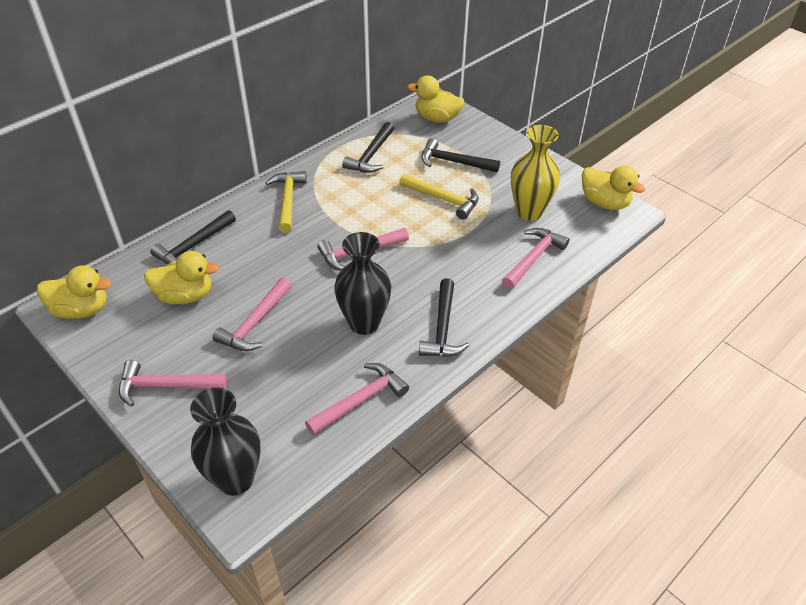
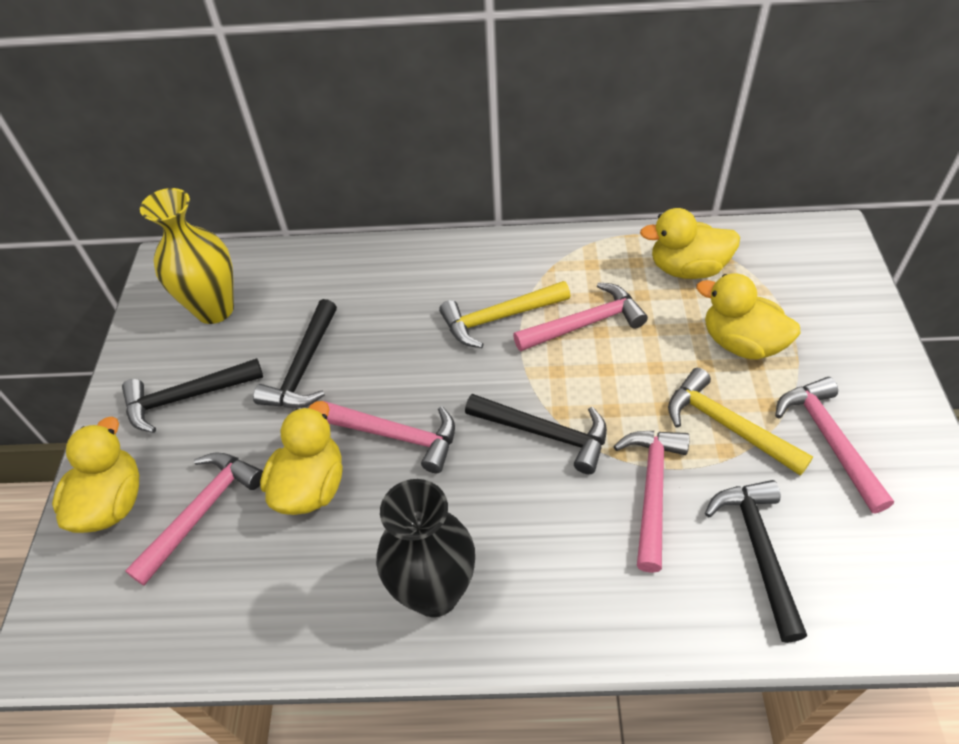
black vase: 2 -> 1

